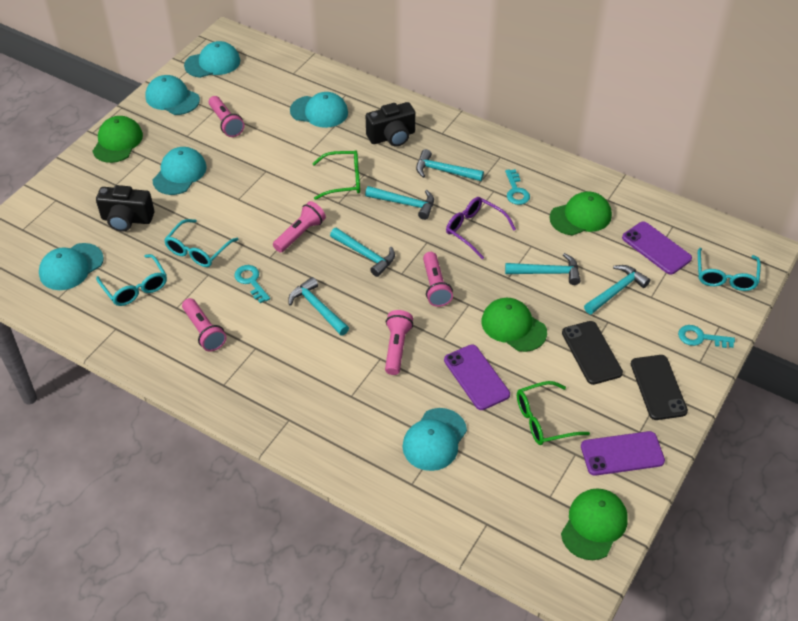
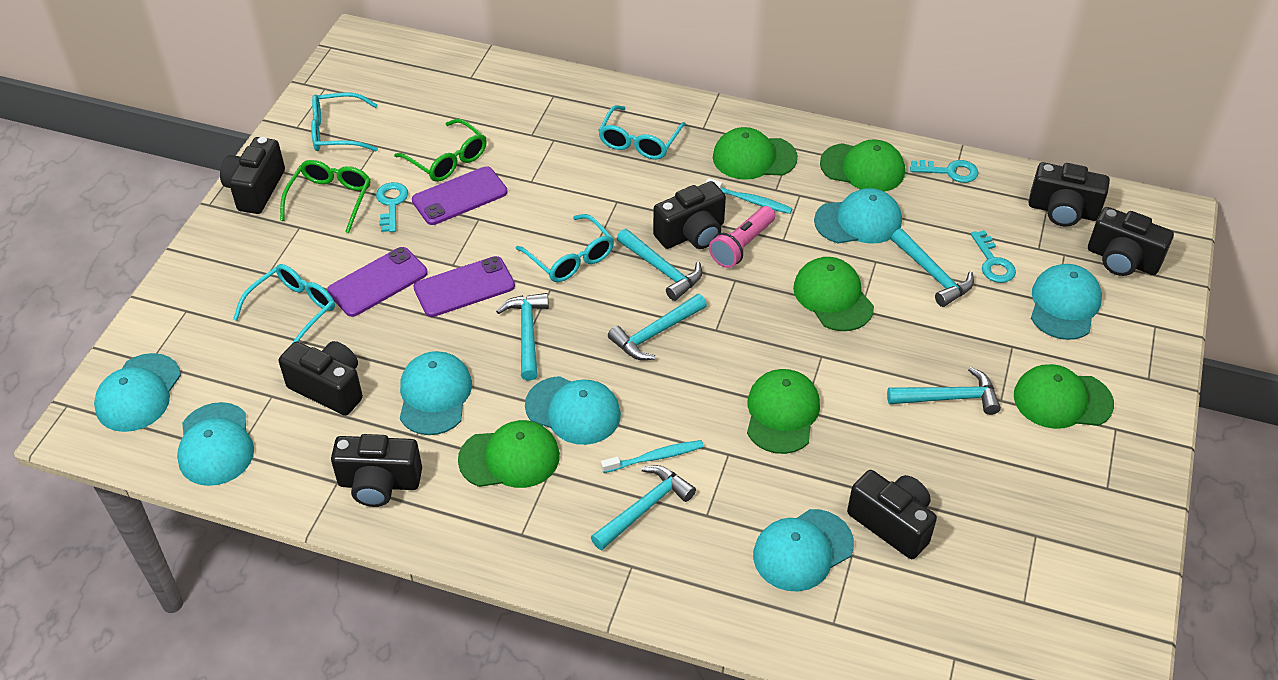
black camera: 2 -> 7
black phone: 2 -> 0
green cap: 4 -> 6
pink flashlight: 5 -> 1
purple glasses: 1 -> 0
turquoise cap: 6 -> 7
turquoise glasses: 3 -> 4
turquoise toothbrush: 0 -> 2

